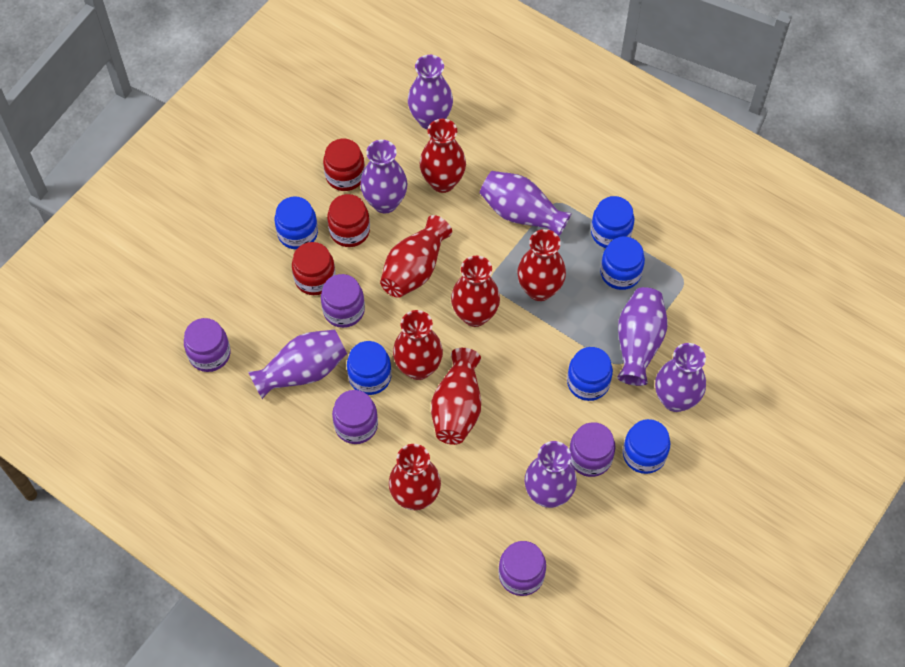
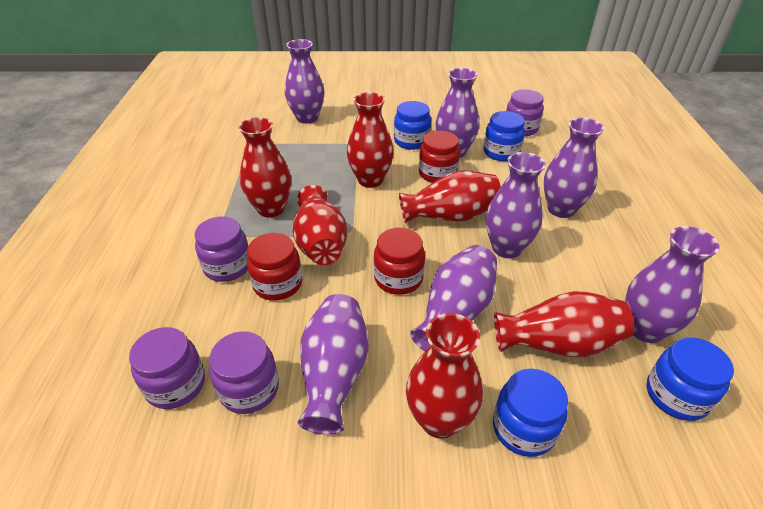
blue jar: 6 -> 4
purple jar: 5 -> 4
red vase: 7 -> 6

